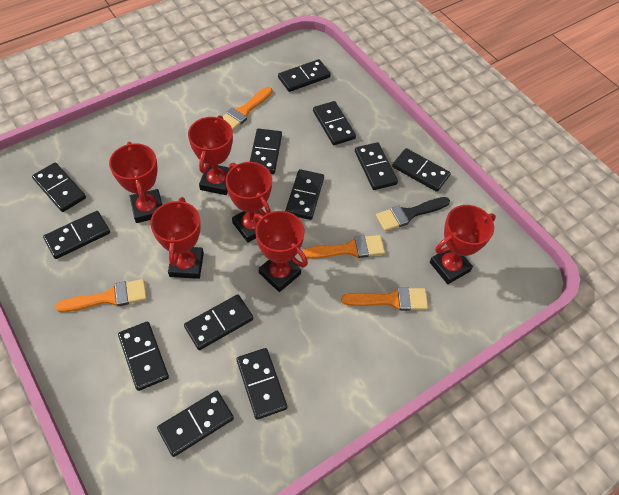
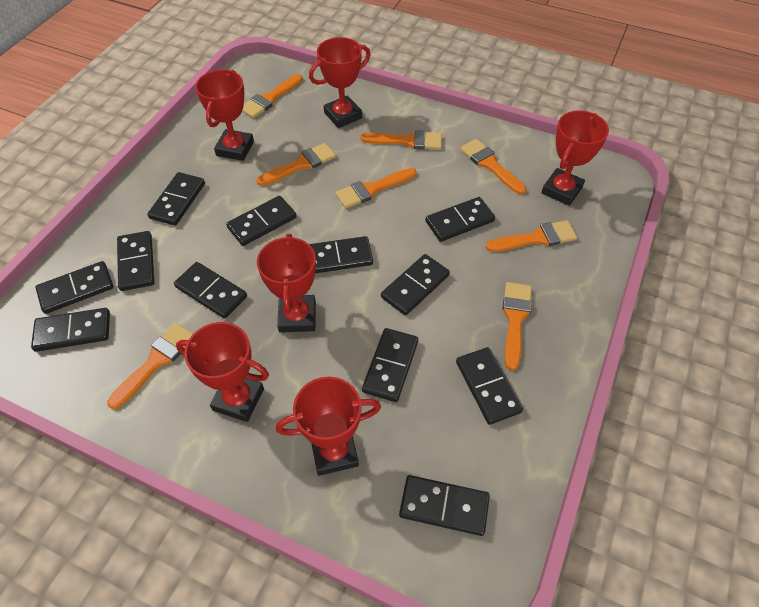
black brush: 1 -> 0
orange brush: 4 -> 8

